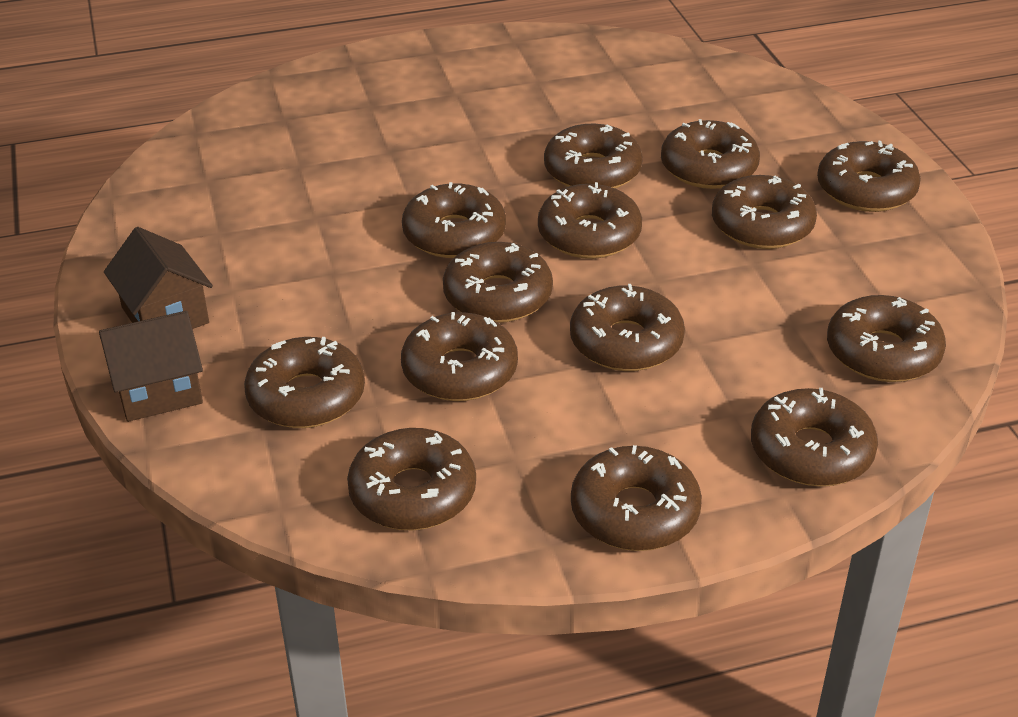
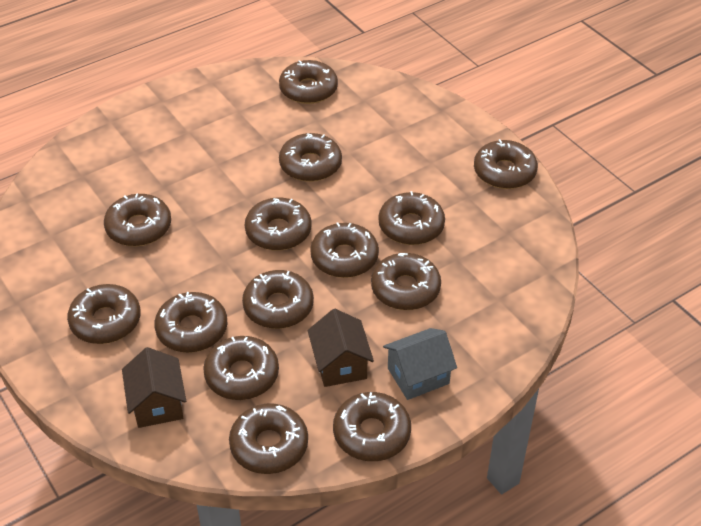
grey house: 0 -> 1

